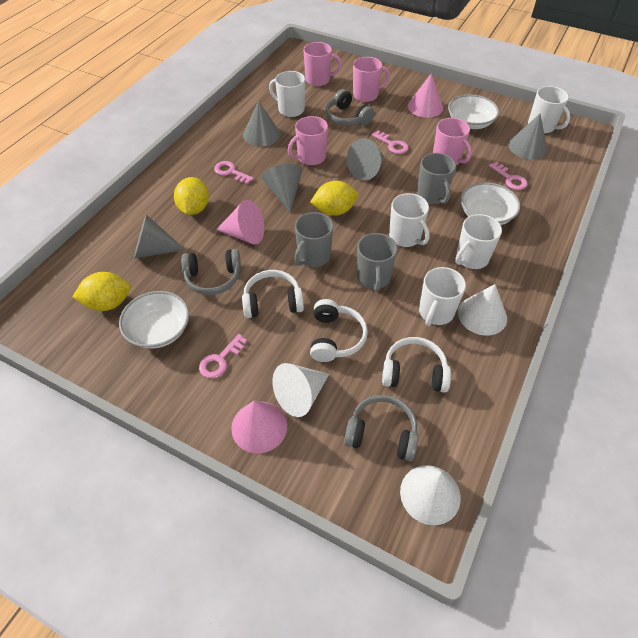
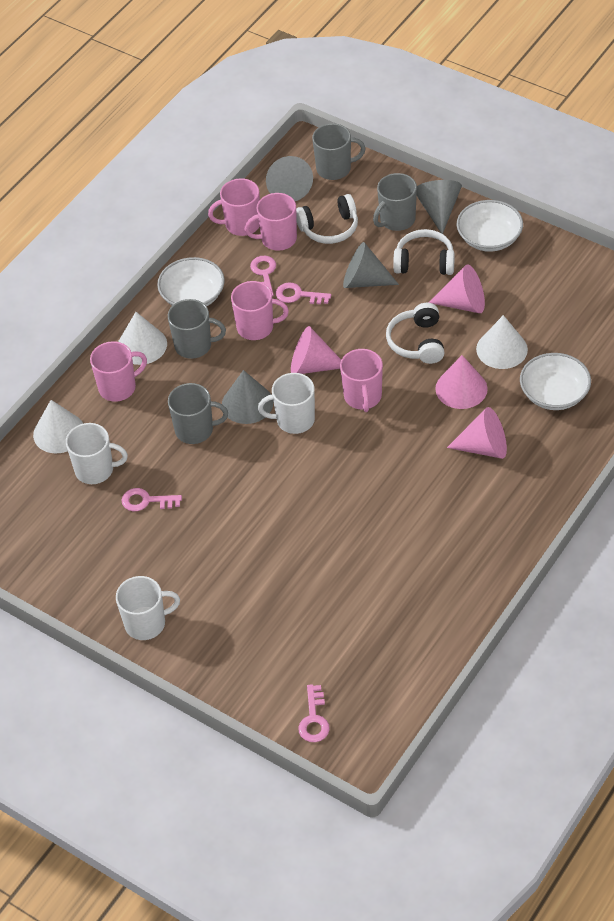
grey cone: 5 -> 4
grey headphones: 3 -> 0
grey mug: 3 -> 4
pink cone: 3 -> 4
pink mug: 4 -> 5
white mug: 5 -> 3
yellow lemon: 3 -> 0

